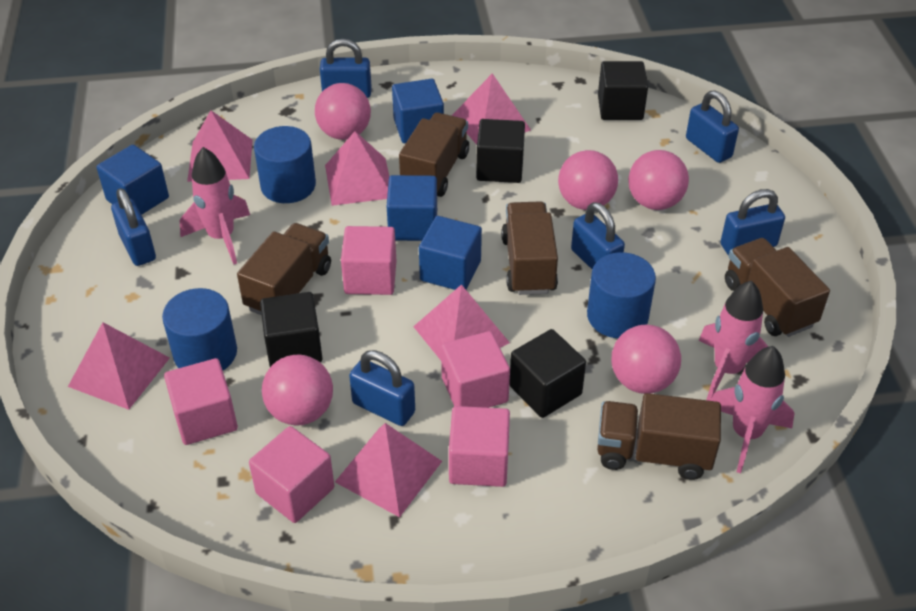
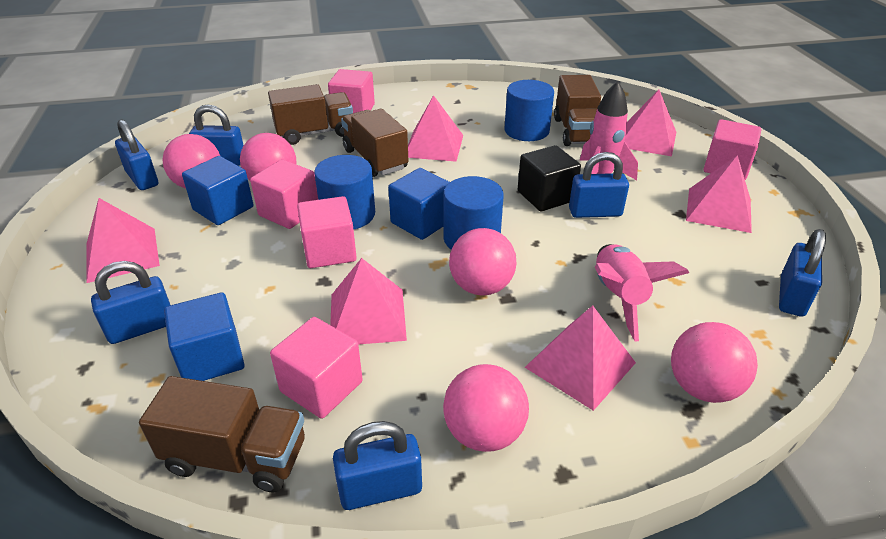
black cube: 4 -> 1
blue cube: 4 -> 3
brown truck: 5 -> 4
pink rocket: 3 -> 2

